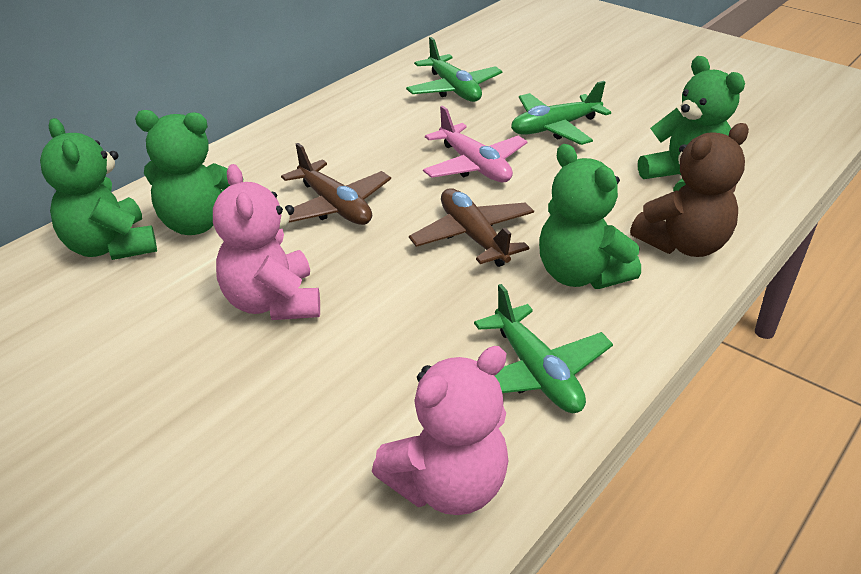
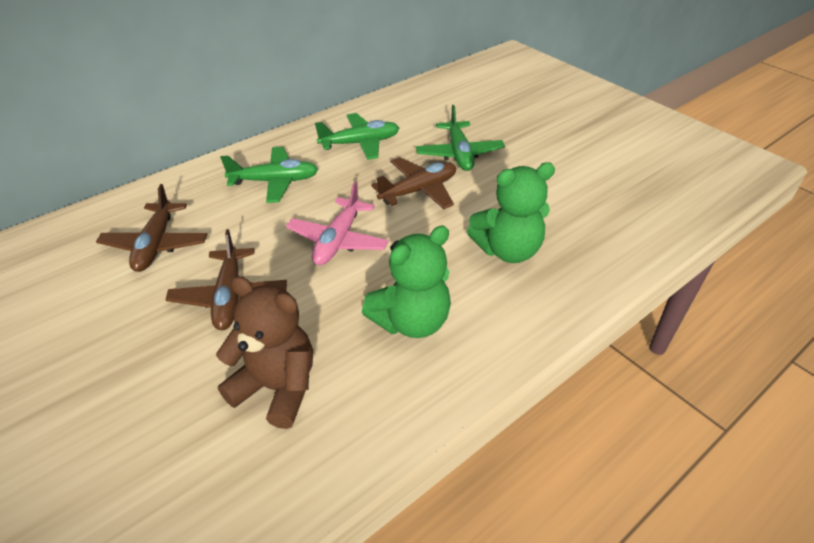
brown plane: 2 -> 3
green teddy bear: 4 -> 2
pink teddy bear: 2 -> 0

